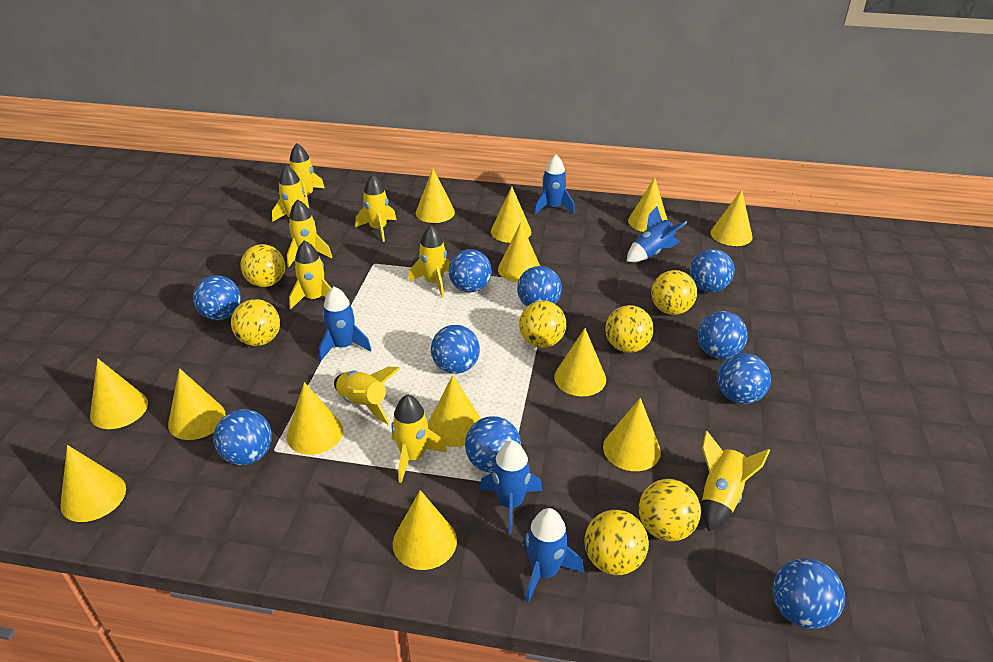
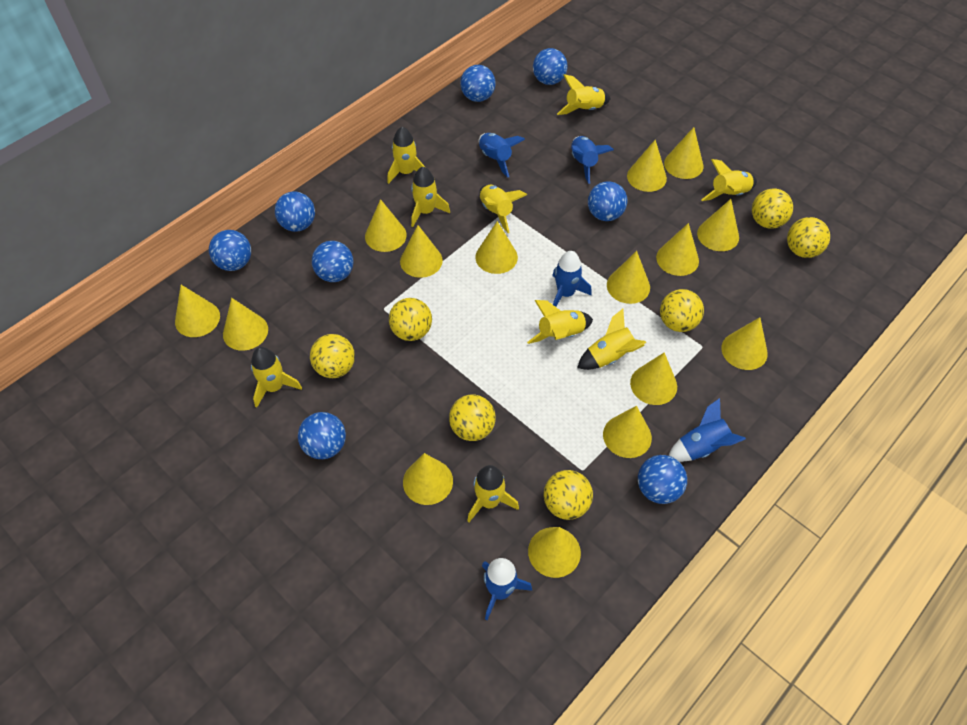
blue ball: 10 -> 8
yellow cone: 13 -> 15

